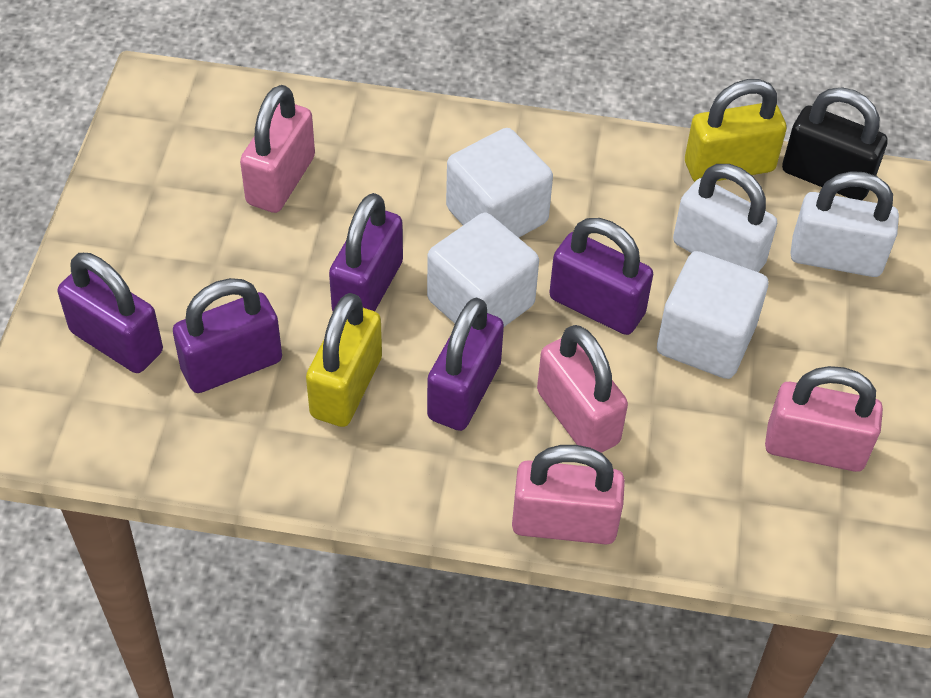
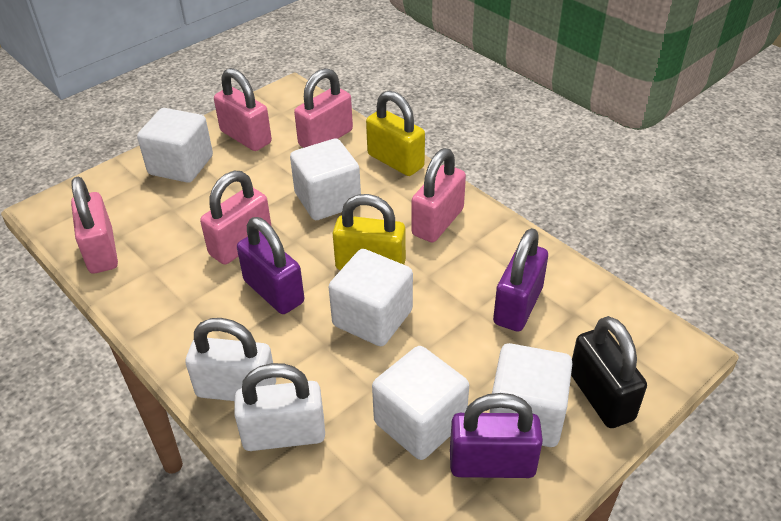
pink padlock: 4 -> 5
purple padlock: 5 -> 3
white cube: 3 -> 5

